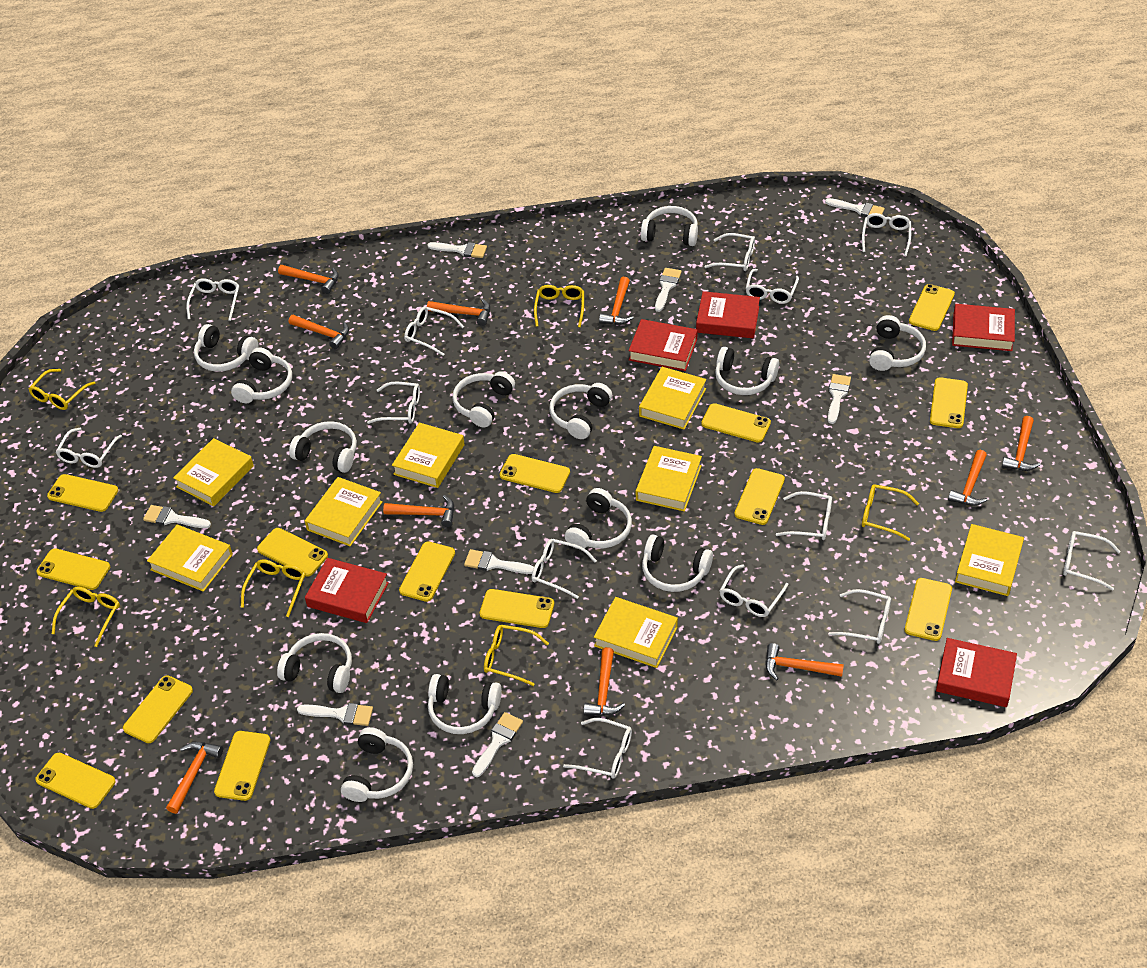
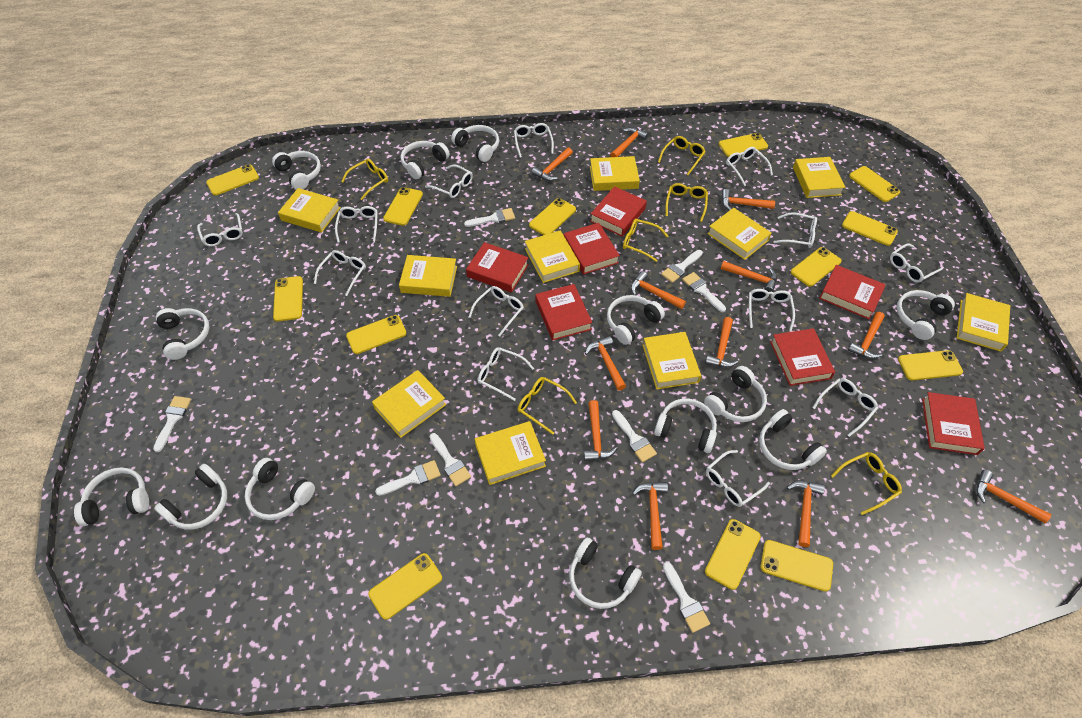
orange hammer: 10 -> 12
red book: 5 -> 7
yellow book: 8 -> 10
yellow phone: 14 -> 13

